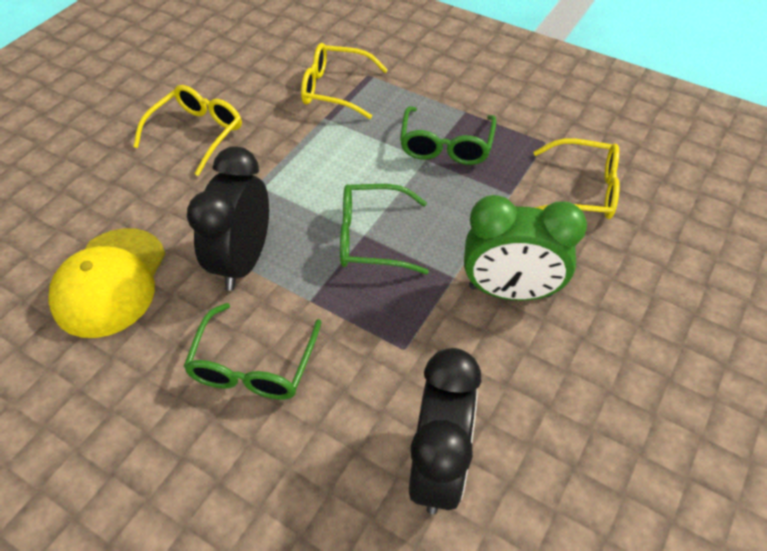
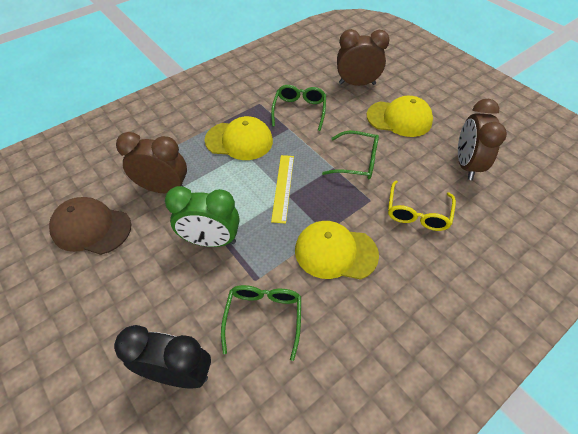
black clock: 2 -> 1
brown cap: 0 -> 1
brown clock: 0 -> 3
yellow cap: 1 -> 3
yellow glasses: 3 -> 1
yellow ruler: 0 -> 1

